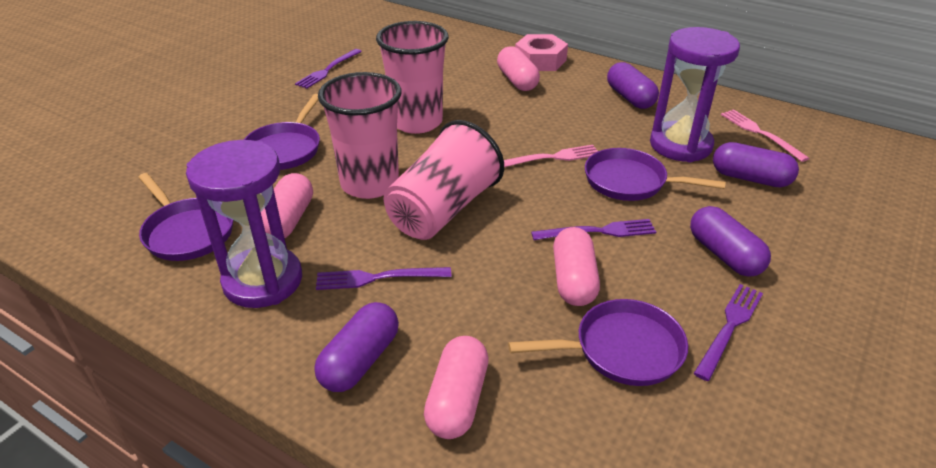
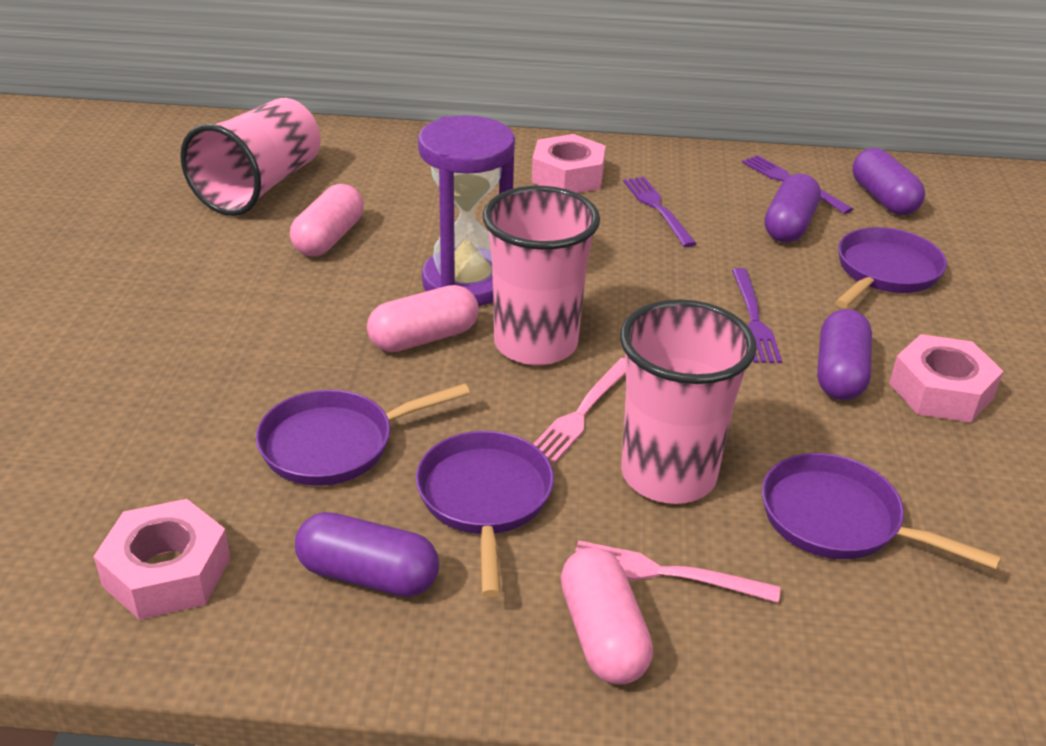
pink capsule: 4 -> 3
pink nut: 1 -> 3
purple fork: 4 -> 3
purple hourglass: 2 -> 1

